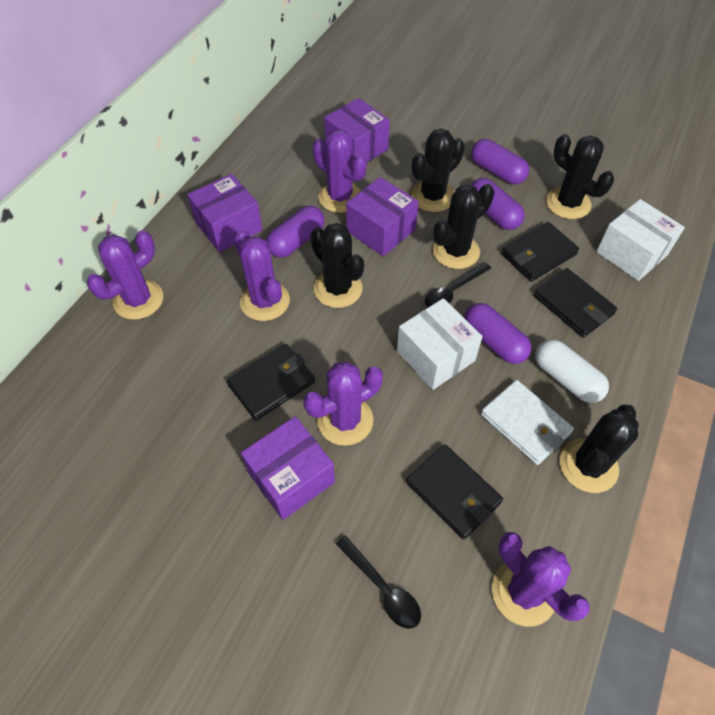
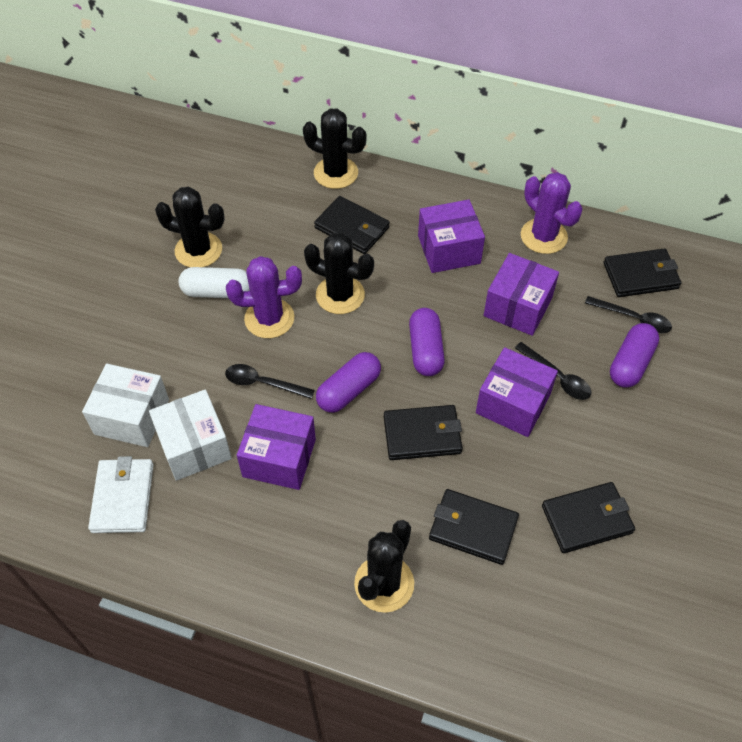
black cactus: 5 -> 4
black spoon: 2 -> 3
black wallet: 4 -> 5
purple cactus: 5 -> 2
purple capsule: 4 -> 3

